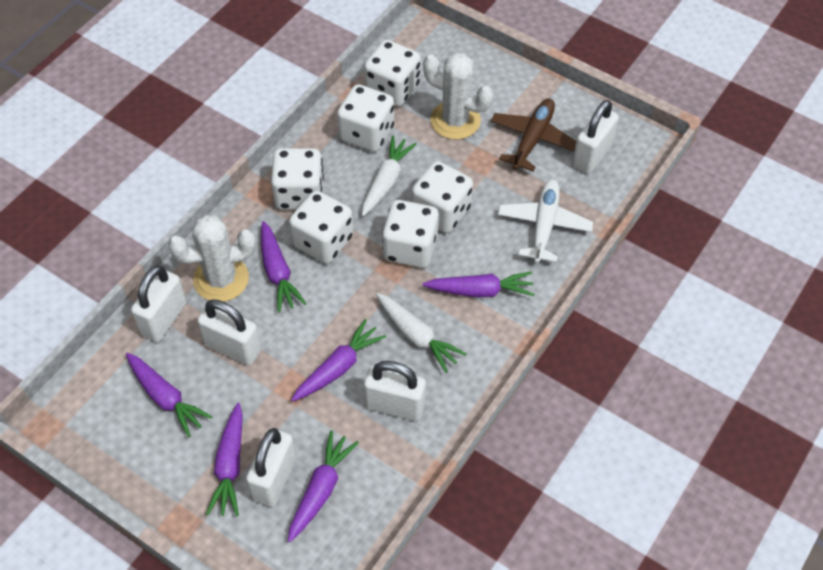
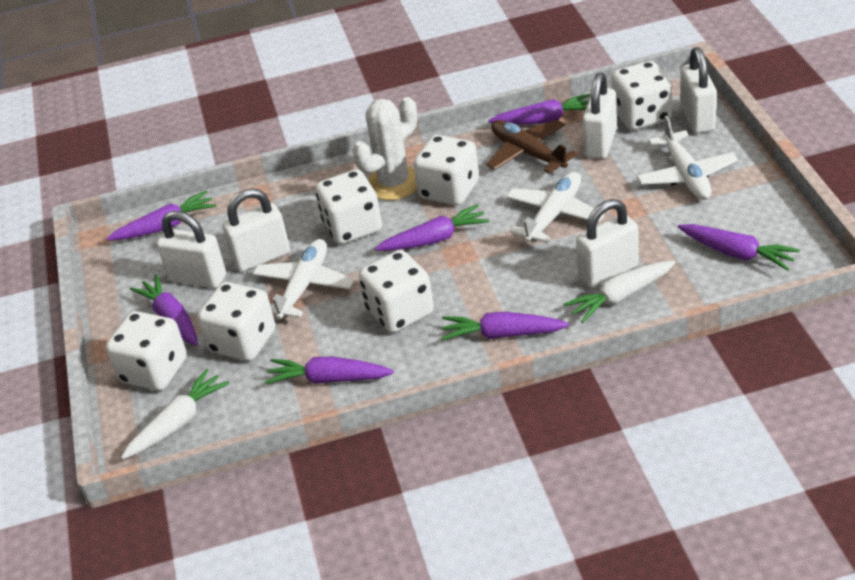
purple carrot: 6 -> 7
white cactus: 2 -> 1
white plane: 1 -> 3

